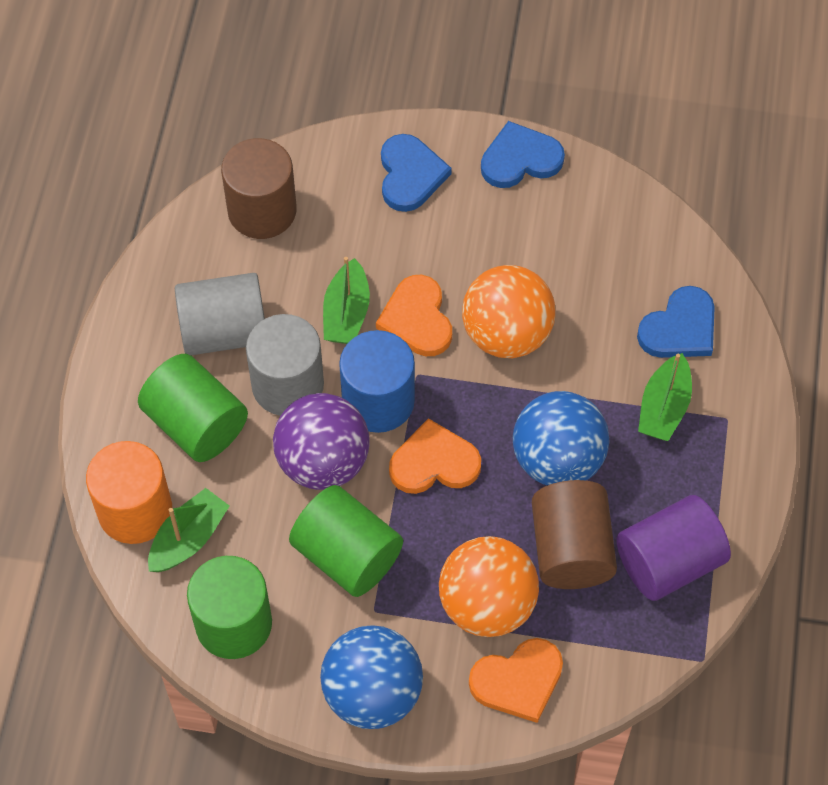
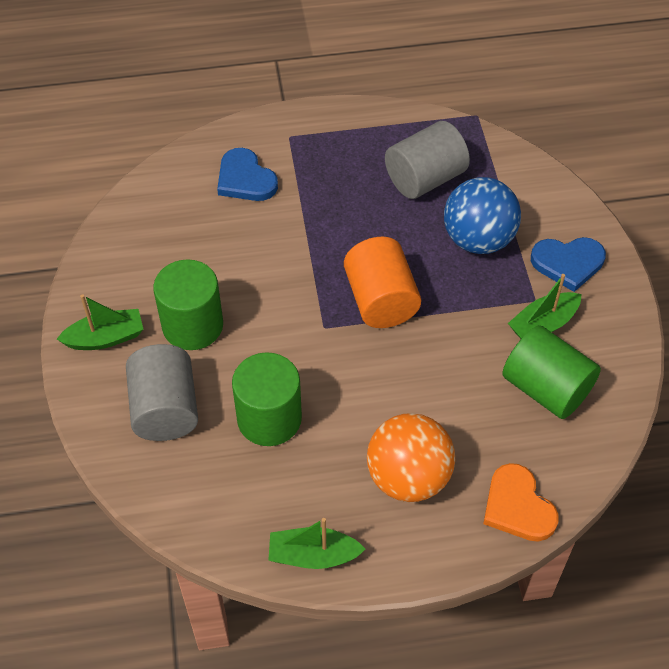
blue ball: 2 -> 1
blue cylinder: 1 -> 0
blue heart: 3 -> 2
brown cylinder: 2 -> 0
orange ball: 2 -> 1
orange heart: 3 -> 1
purple ball: 1 -> 0
purple cylinder: 1 -> 0

